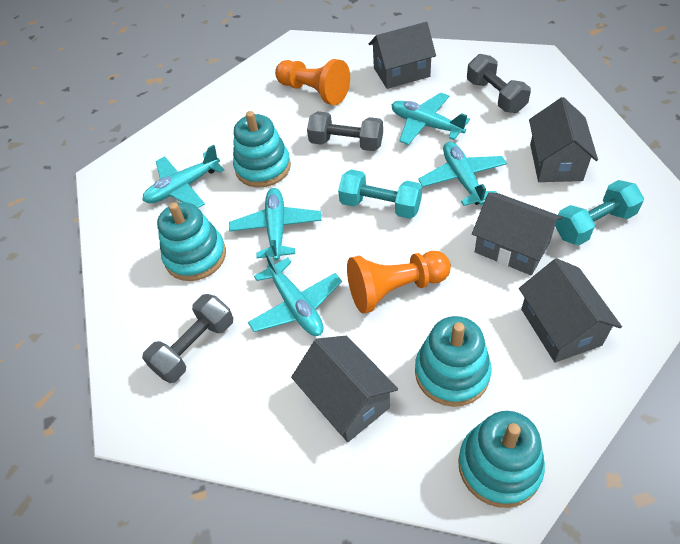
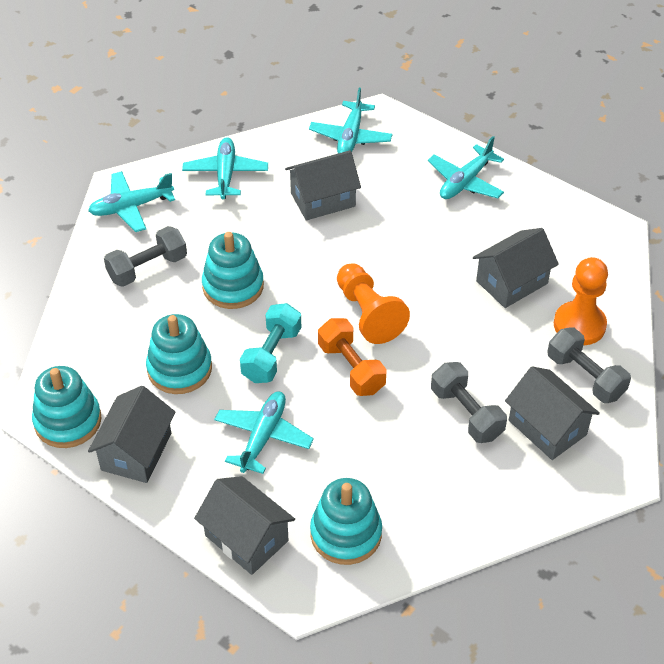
orange dumbbell: 0 -> 1
turquoise dumbbell: 2 -> 1

